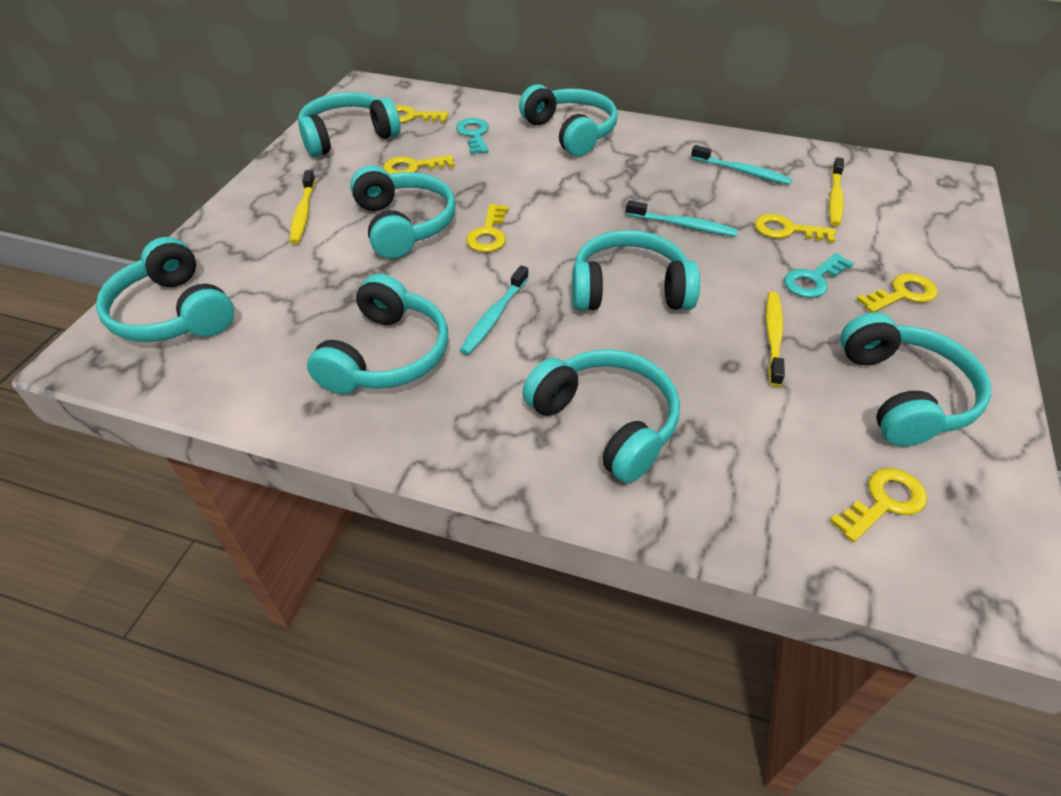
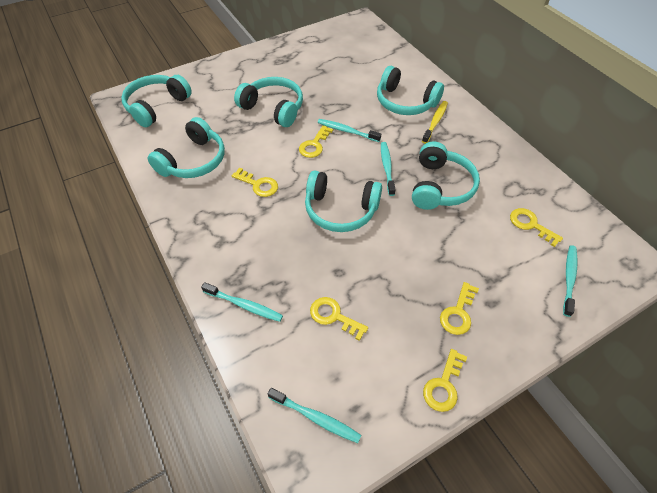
turquoise headphones: 8 -> 6
turquoise key: 2 -> 0
turquoise toothbrush: 3 -> 5
yellow toothbrush: 3 -> 1

